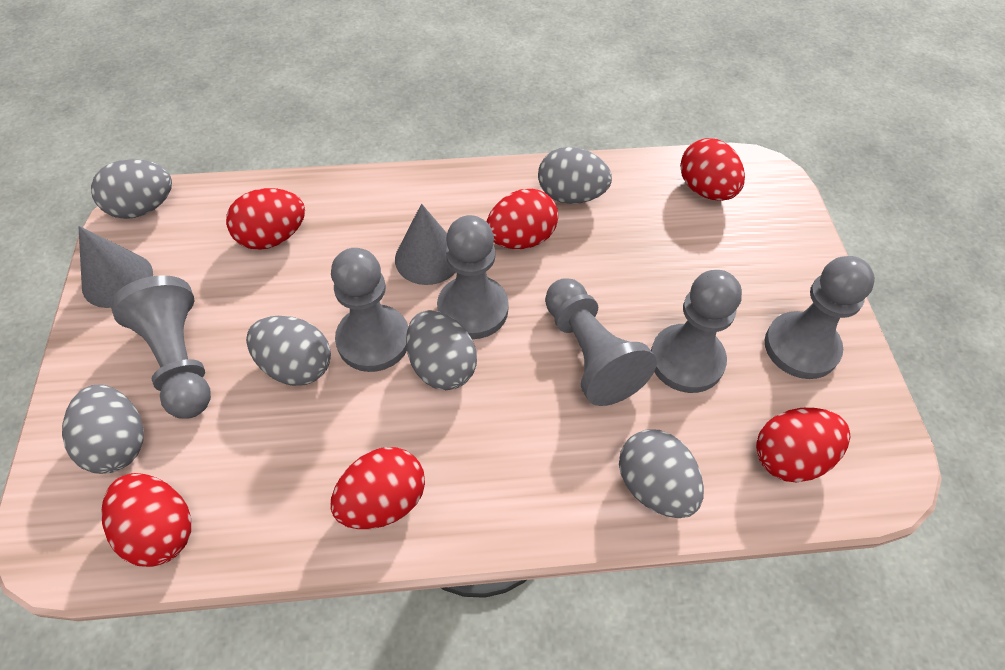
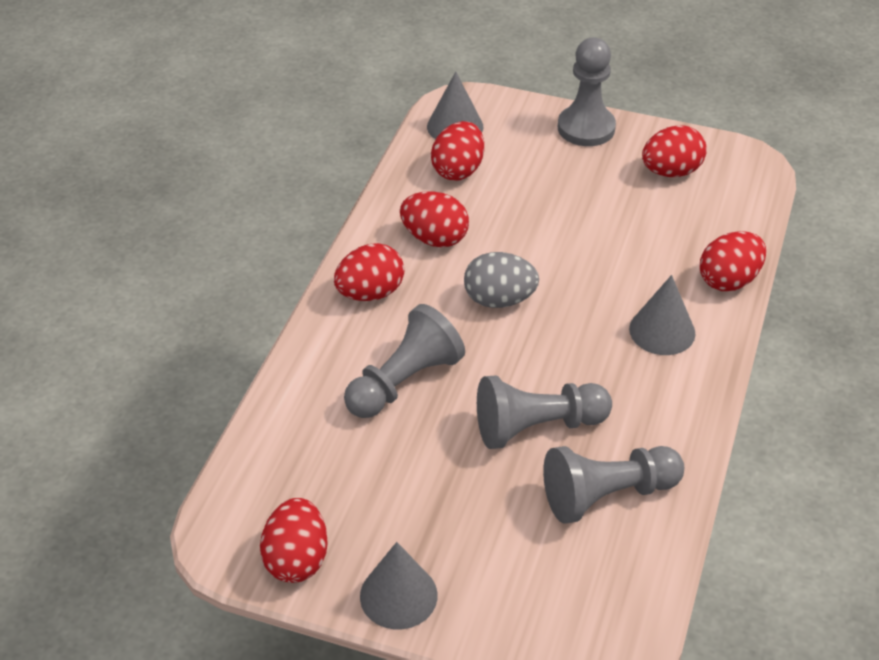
grey cone: 2 -> 3
grey egg: 6 -> 1
grey pawn: 6 -> 4

